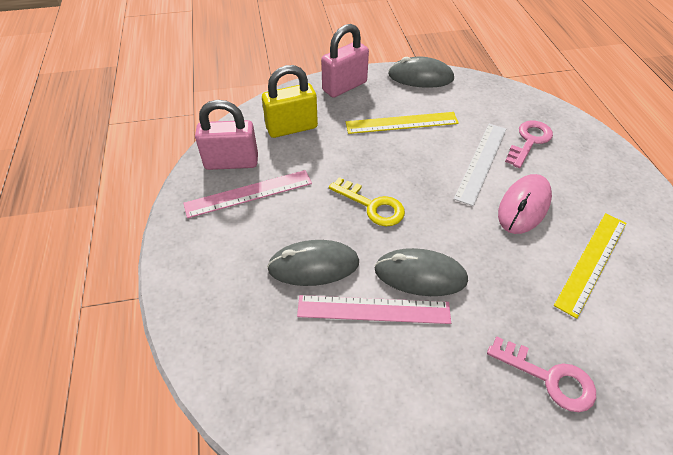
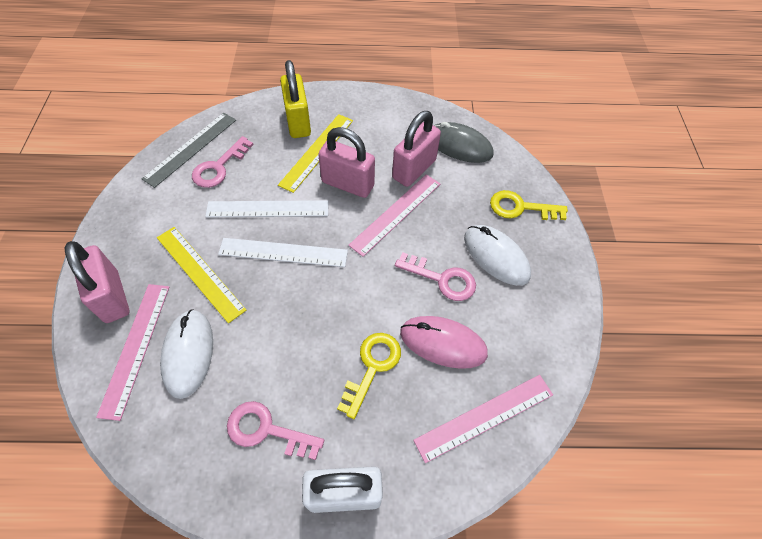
grey mouse: 3 -> 1
grey ruler: 0 -> 1
pink key: 2 -> 3
pink padlock: 2 -> 3
pink ruler: 2 -> 3
white mouse: 0 -> 2
white padlock: 0 -> 1
white ruler: 1 -> 2
yellow key: 1 -> 2

